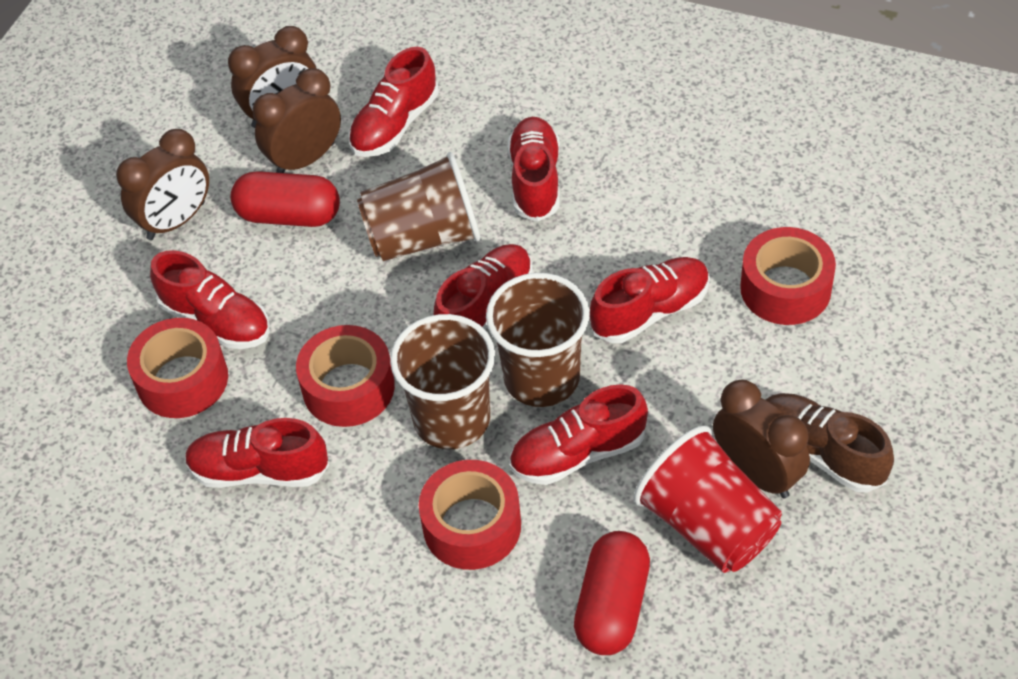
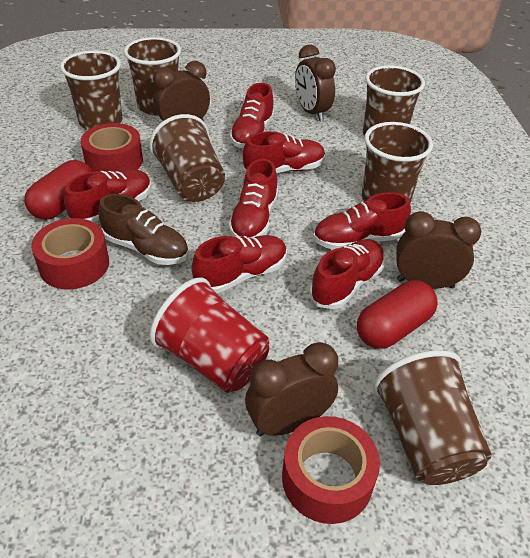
brown cup: 3 -> 6
red tape: 4 -> 3

